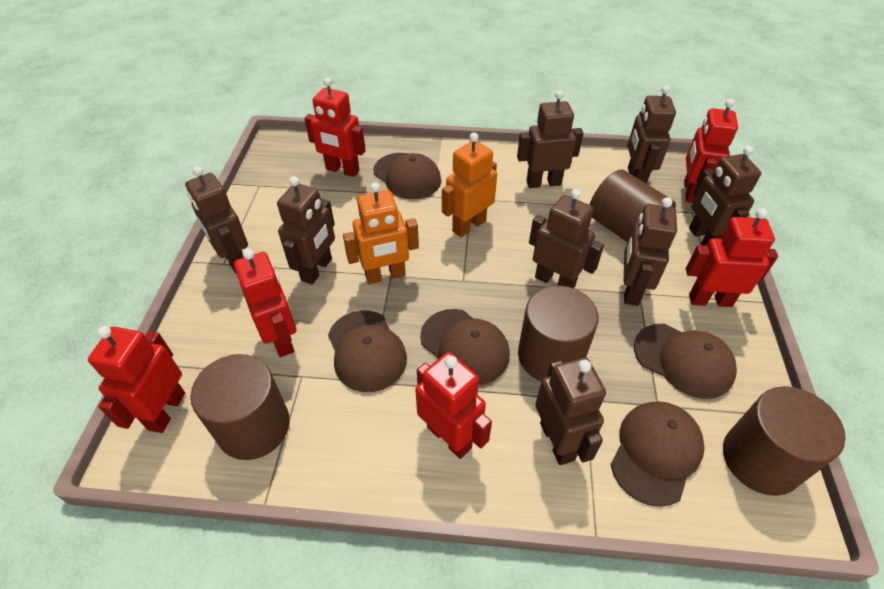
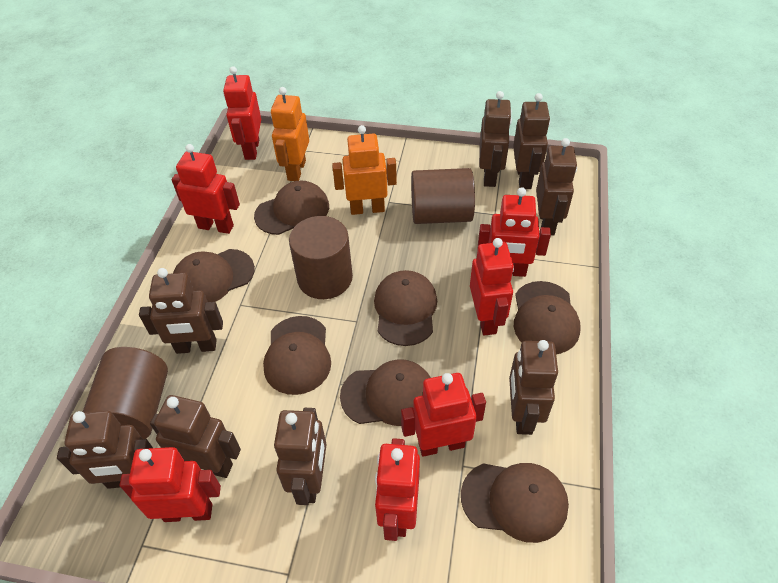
brown cap: 5 -> 7
brown cylinder: 4 -> 3
red robot: 6 -> 7

